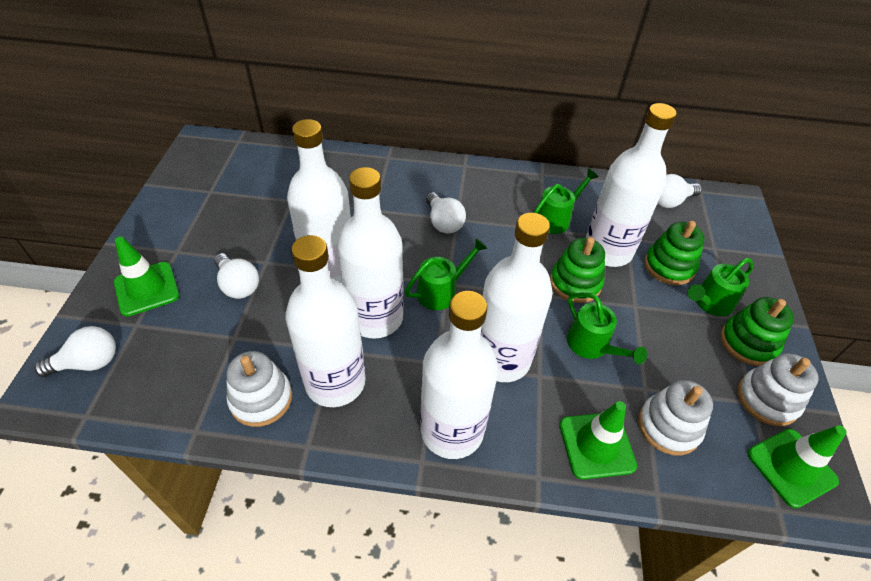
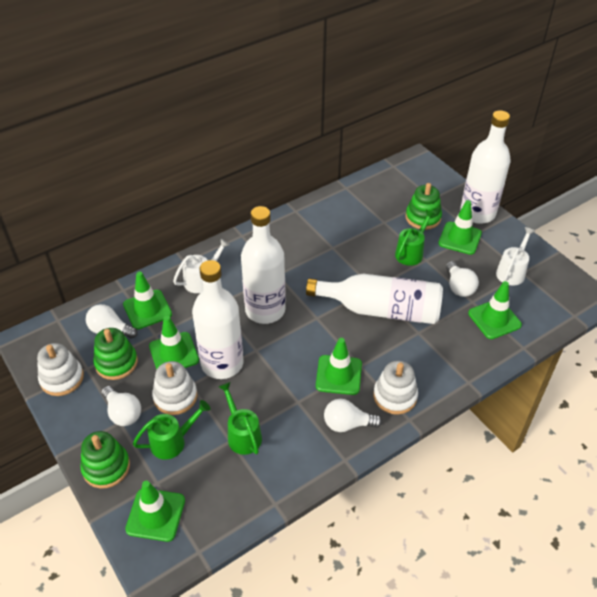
green traffic cone: 3 -> 6
green watering can: 4 -> 3
white bottle: 6 -> 4
white watering can: 0 -> 2

